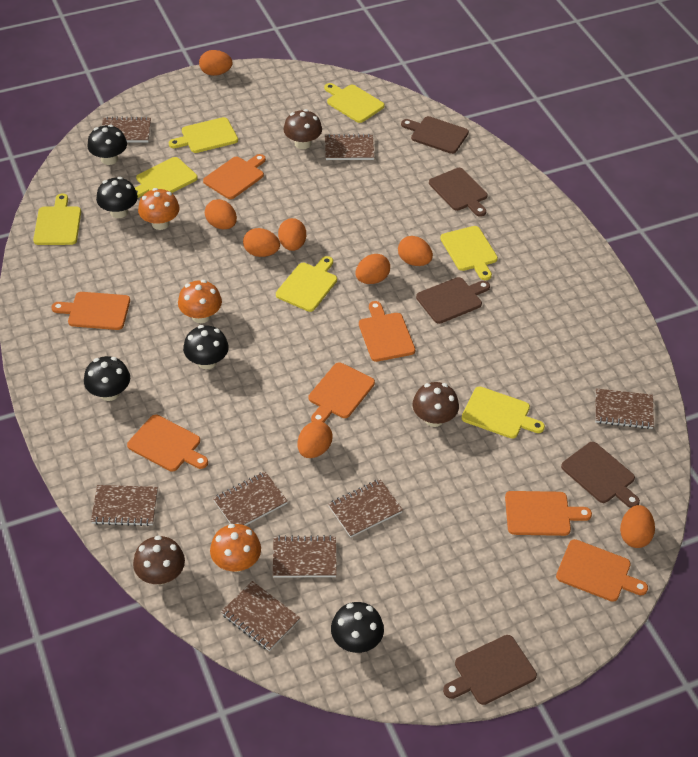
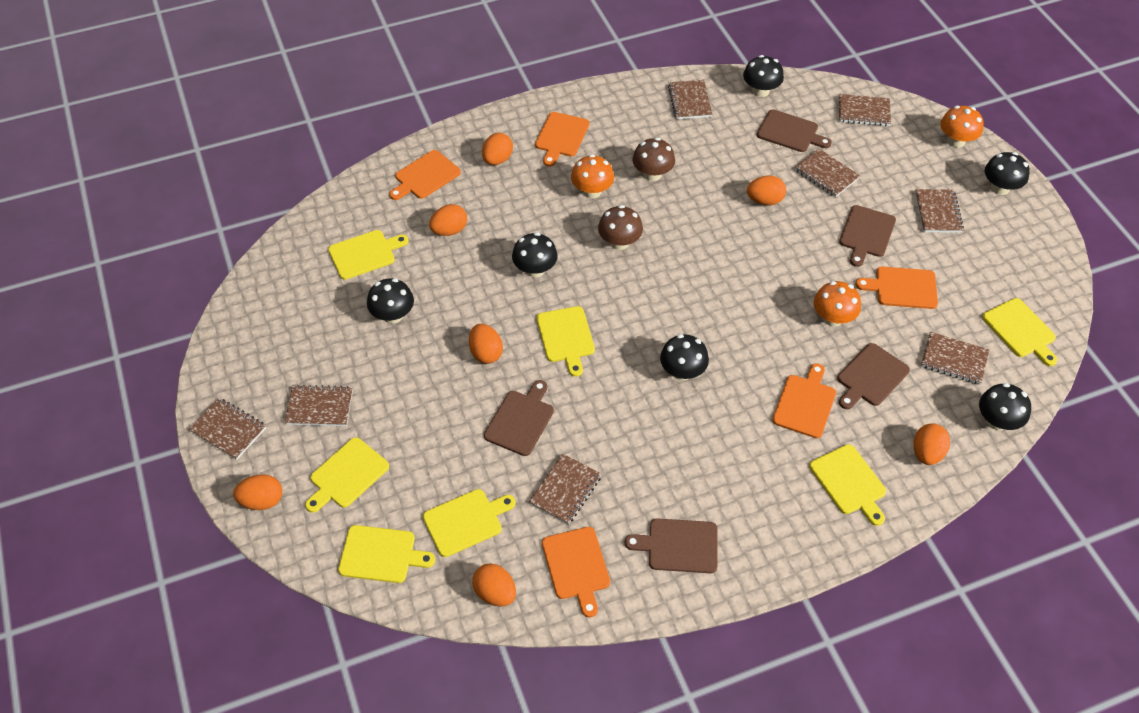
black mushroom: 5 -> 6
brown mushroom: 3 -> 2
orange cutting board: 7 -> 5
orange egg: 8 -> 7

